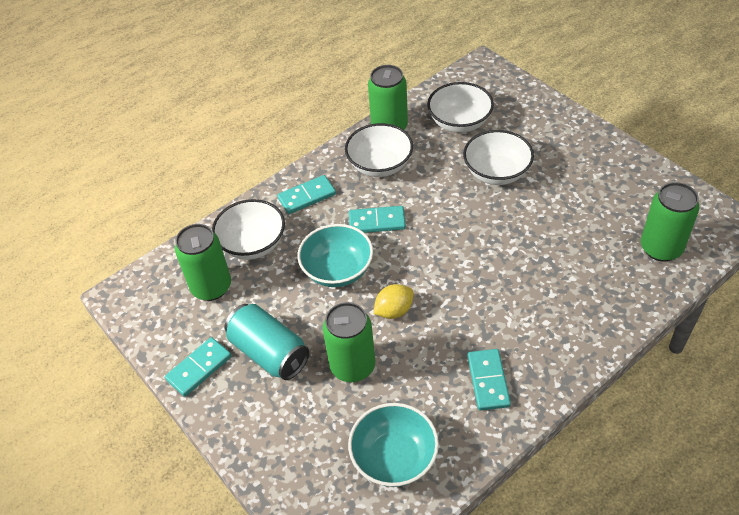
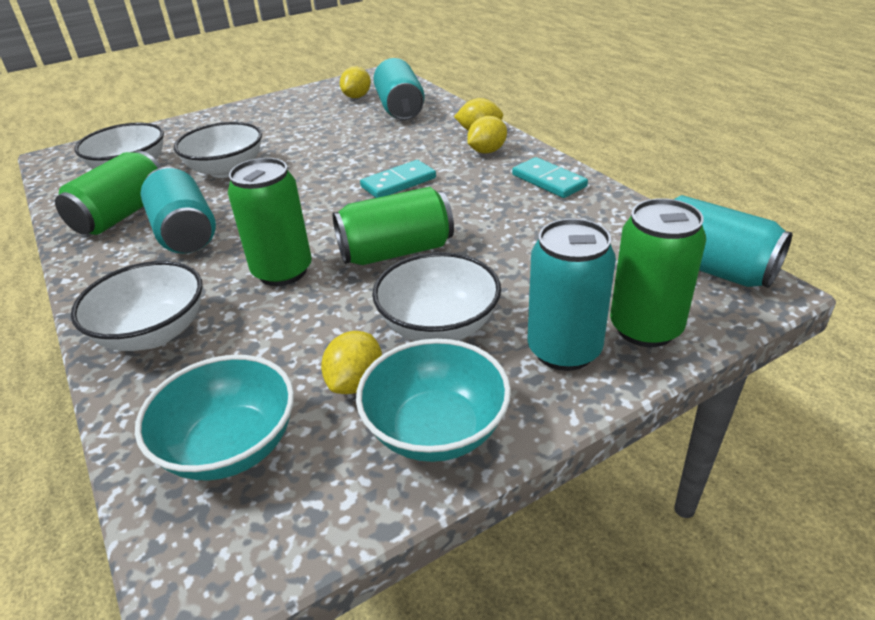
turquoise can: 1 -> 4
turquoise domino: 4 -> 2
yellow lemon: 1 -> 4

